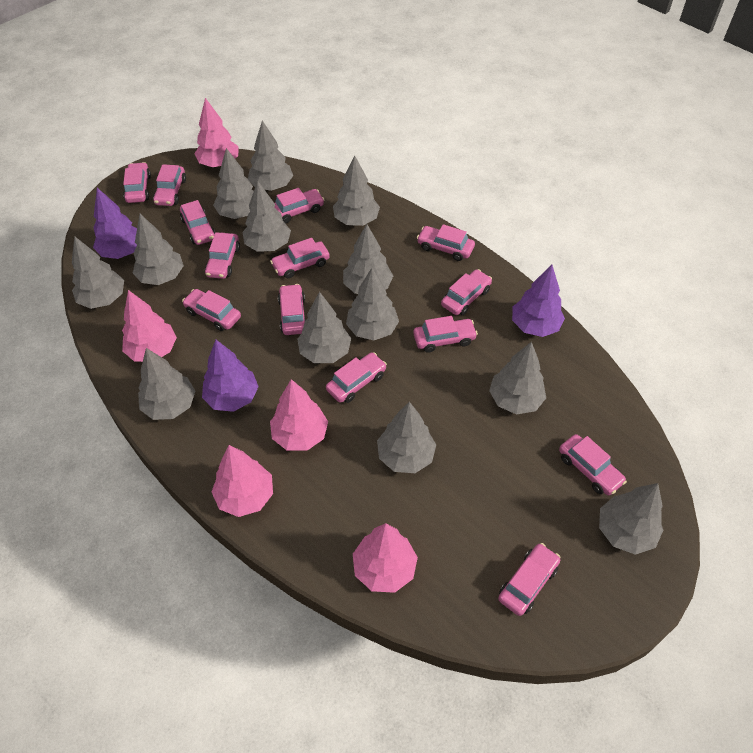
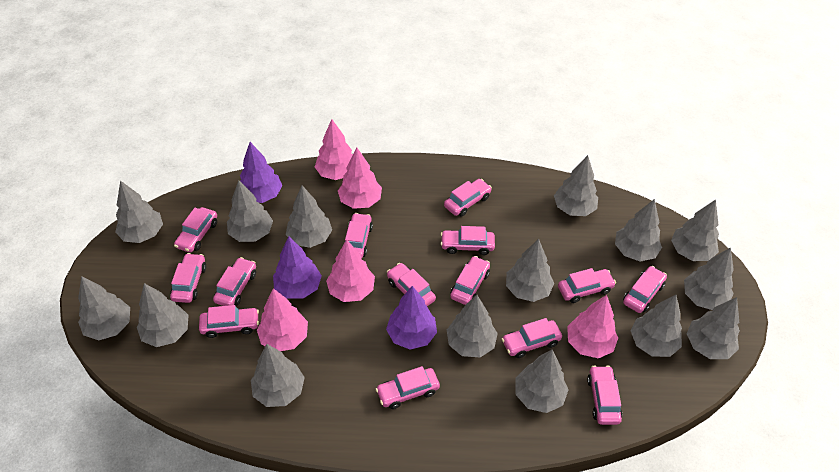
grey tree: 13 -> 15

